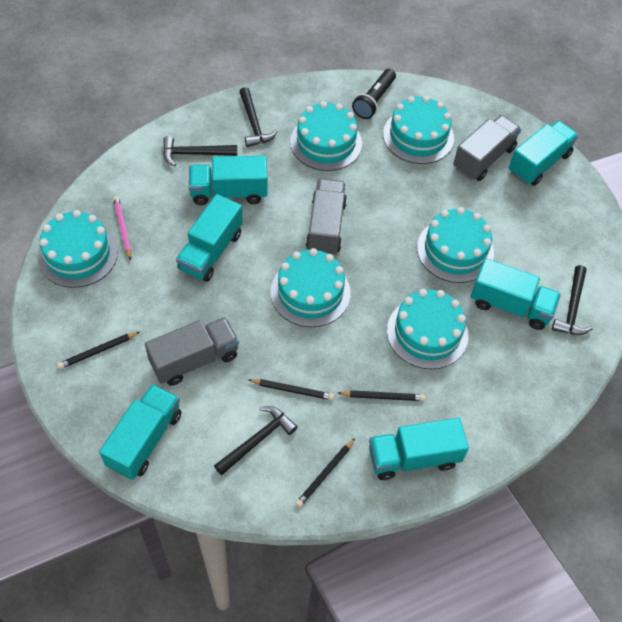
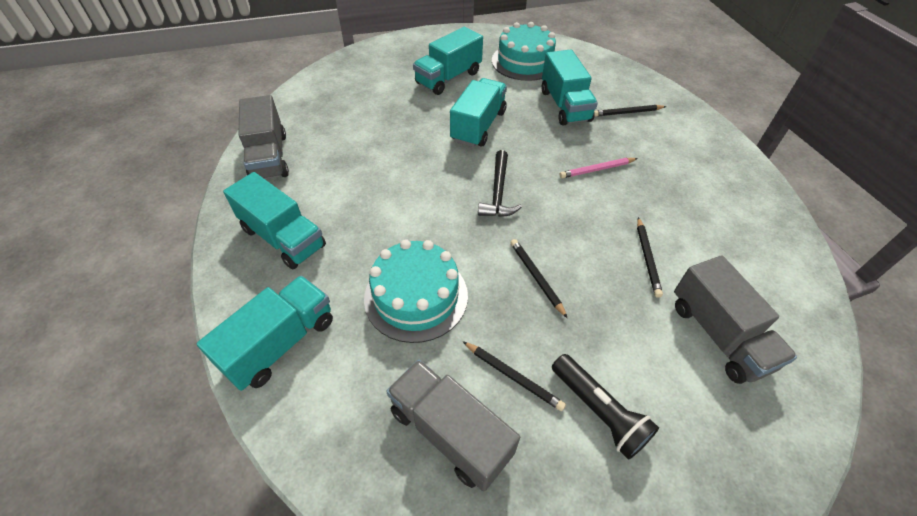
black hammer: 4 -> 1
turquoise cake: 6 -> 2
turquoise truck: 6 -> 5

